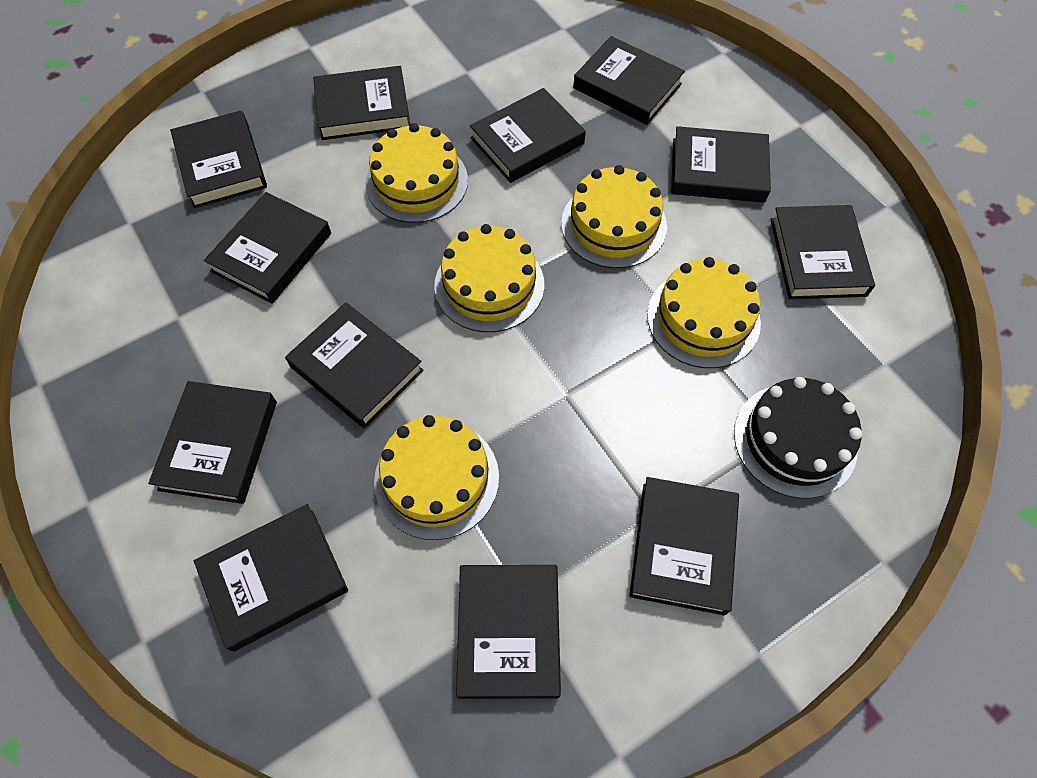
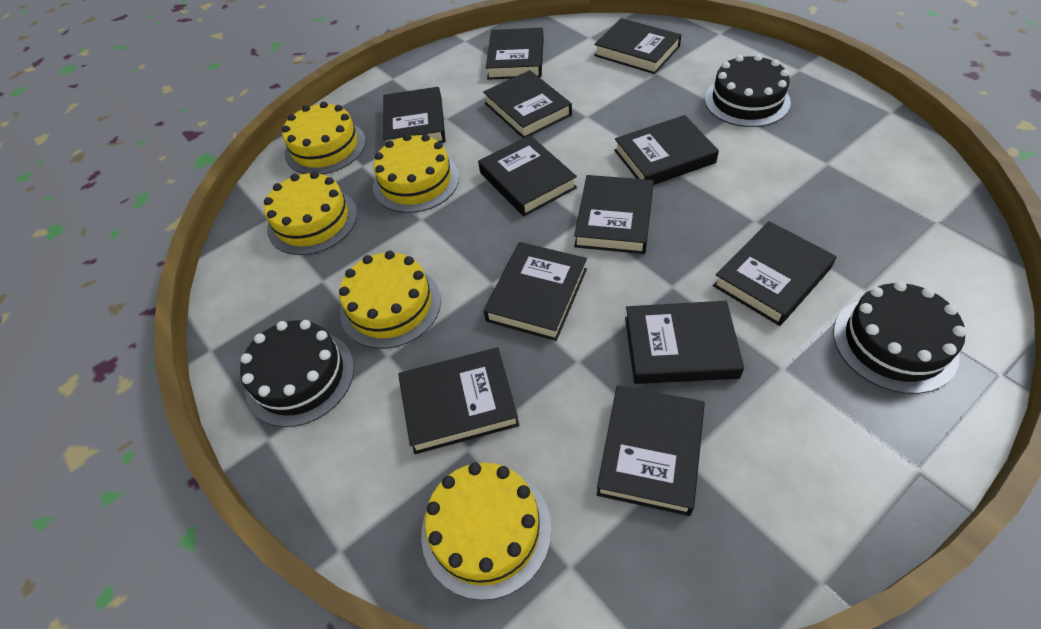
black cake: 1 -> 3

